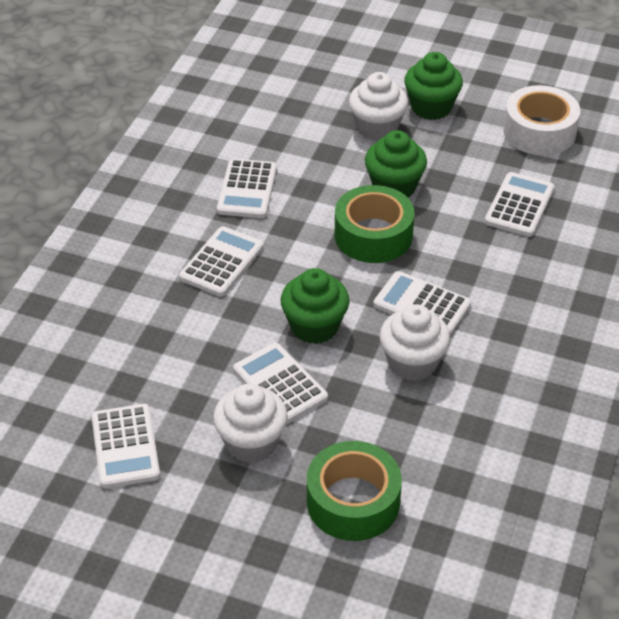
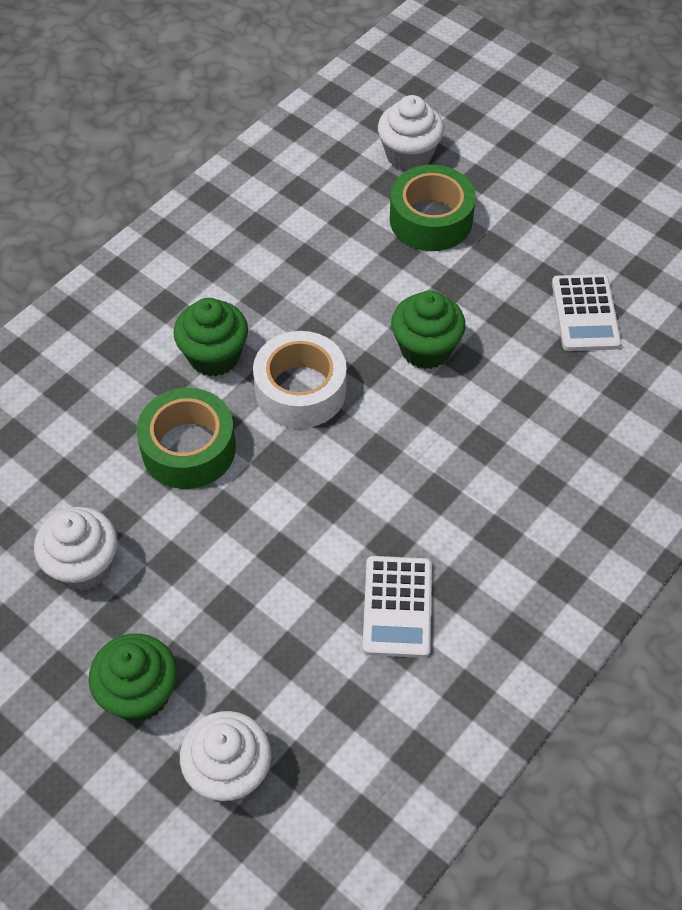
white calculator: 6 -> 2

